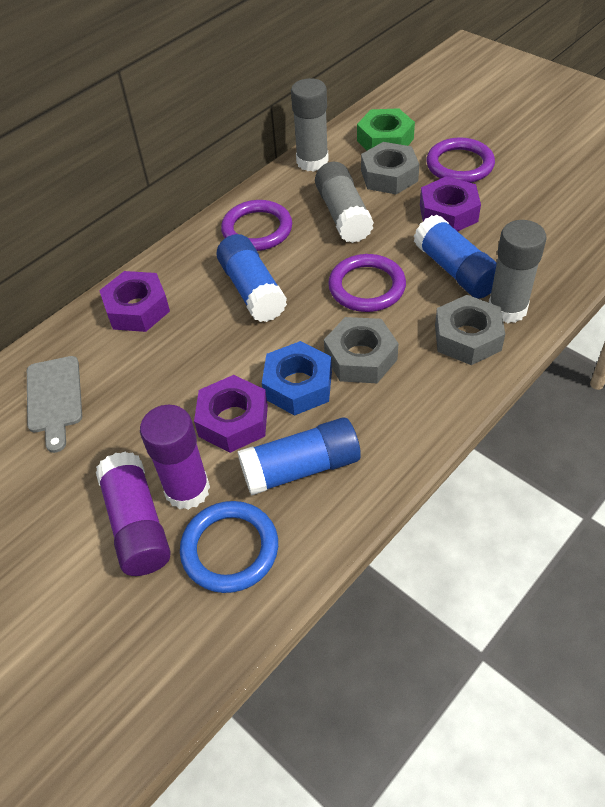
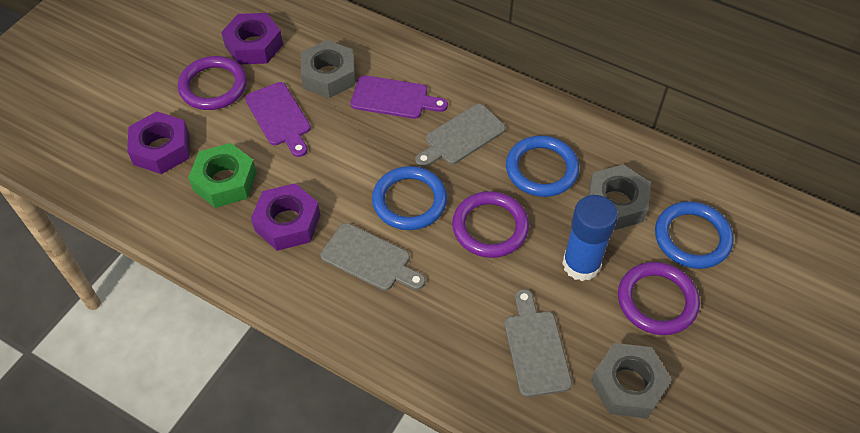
blue glue stick: 3 -> 1
blue nut: 1 -> 0
blue ring: 1 -> 3
grey cutting board: 1 -> 3
grey glue stick: 3 -> 0
purple cutting board: 0 -> 2
purple glue stick: 2 -> 0

